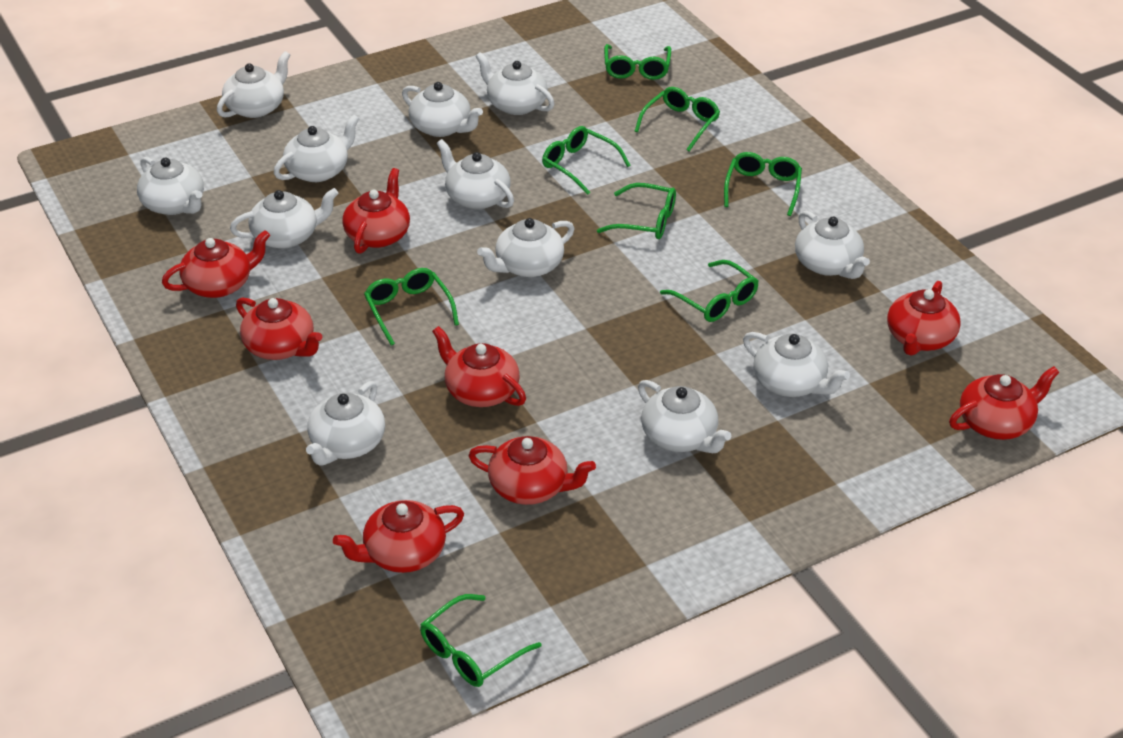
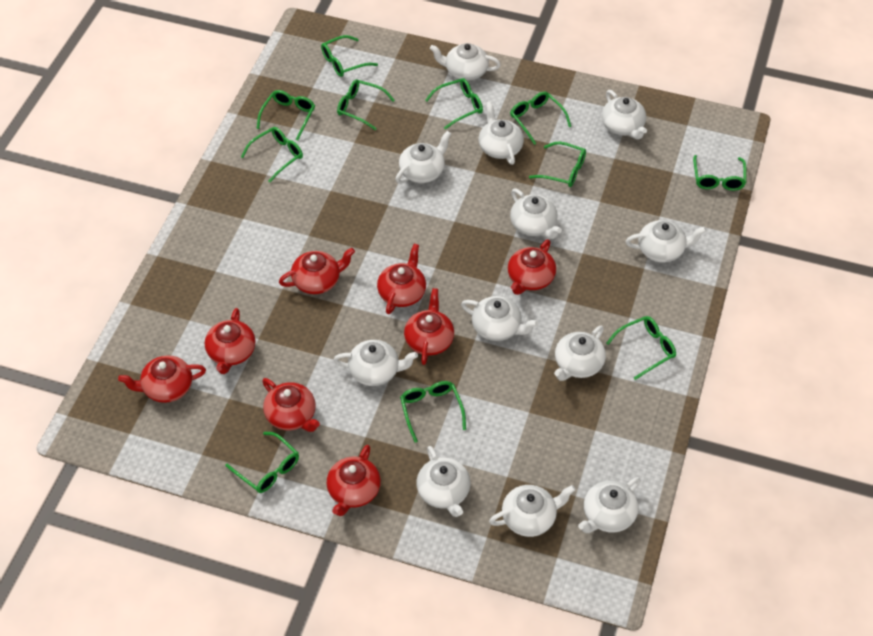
green glasses: 8 -> 11

